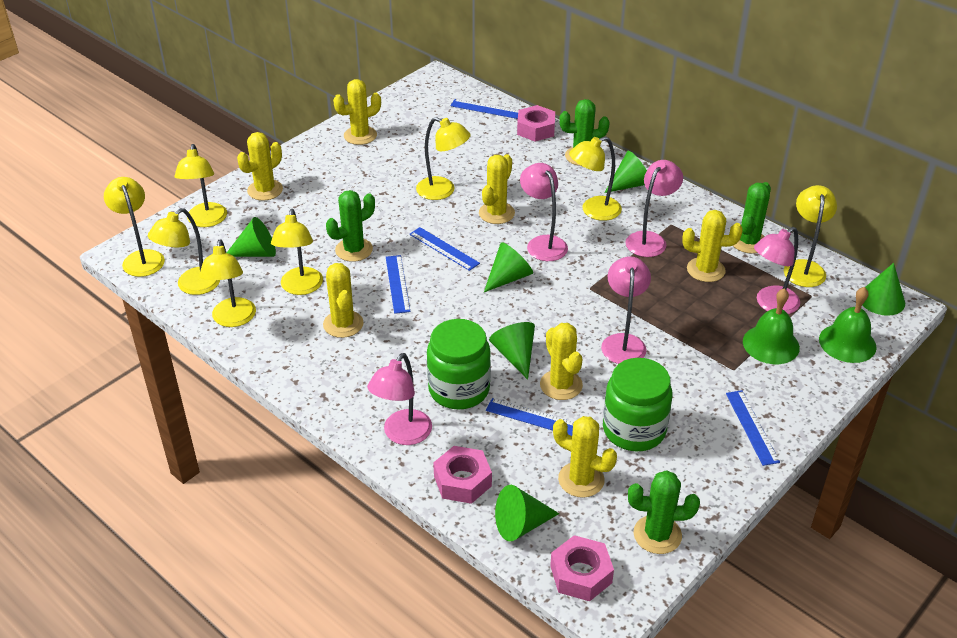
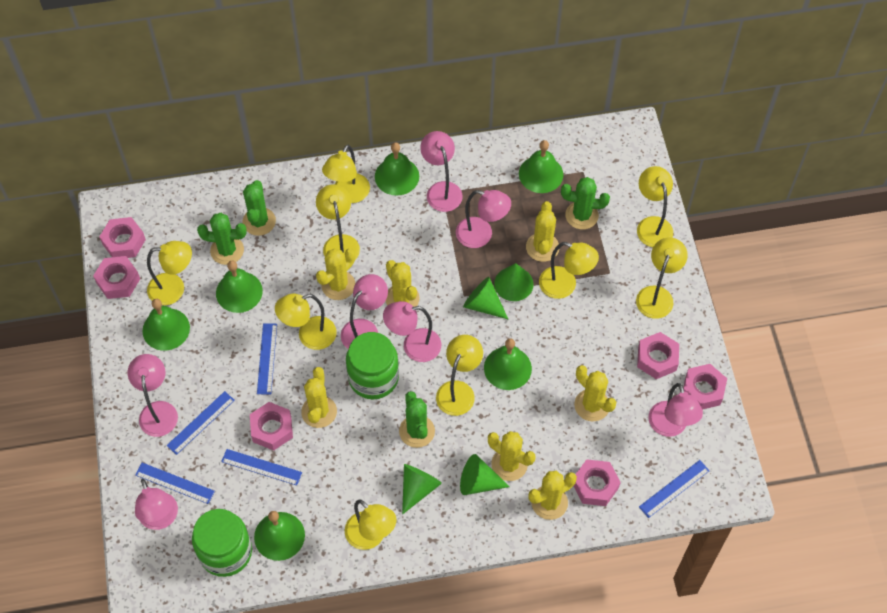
green bell: 2 -> 6
green cone: 6 -> 4
pink lamp: 5 -> 7
pink nut: 3 -> 6
yellow lamp: 8 -> 9

